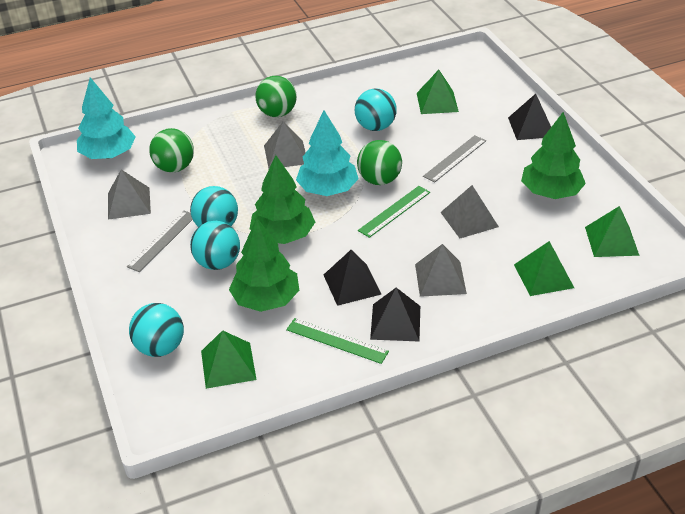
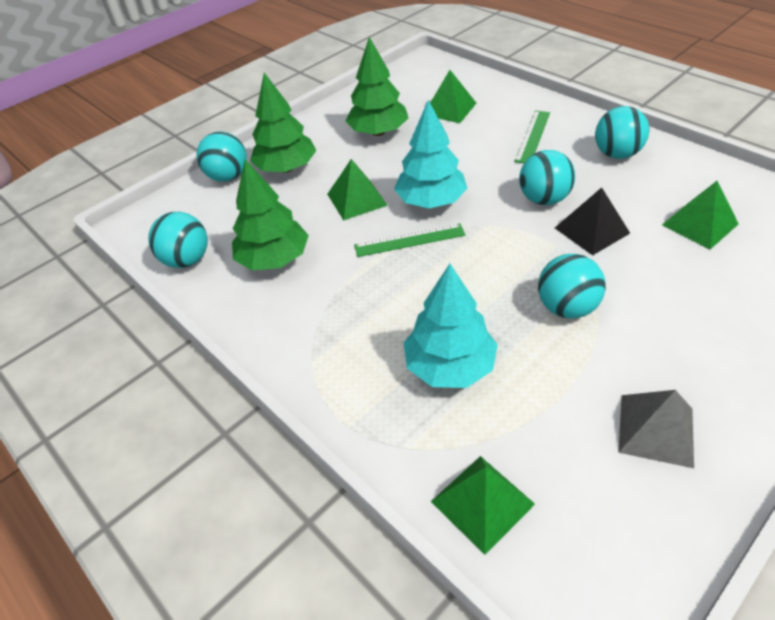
black pyramid: 3 -> 1
green ball: 3 -> 0
grey pyramid: 4 -> 1
grey ruler: 2 -> 0
turquoise ball: 4 -> 5

